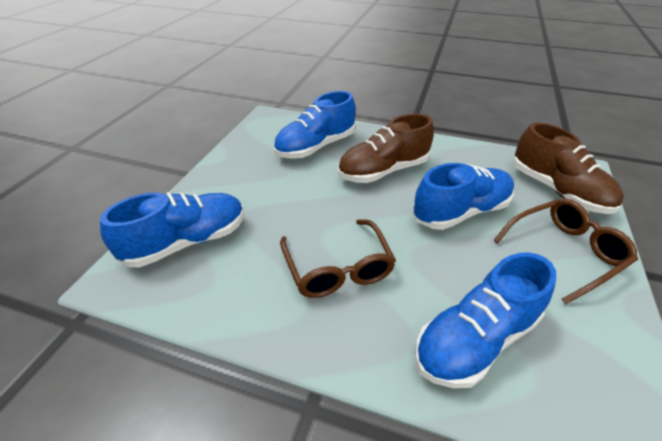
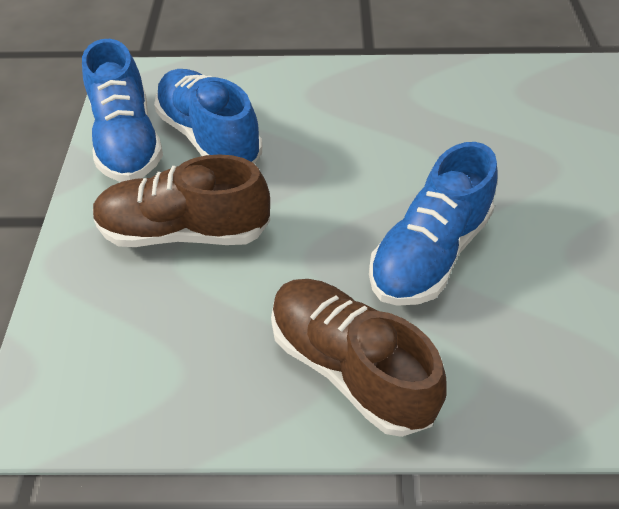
blue shoe: 4 -> 3
brown glasses: 2 -> 0

